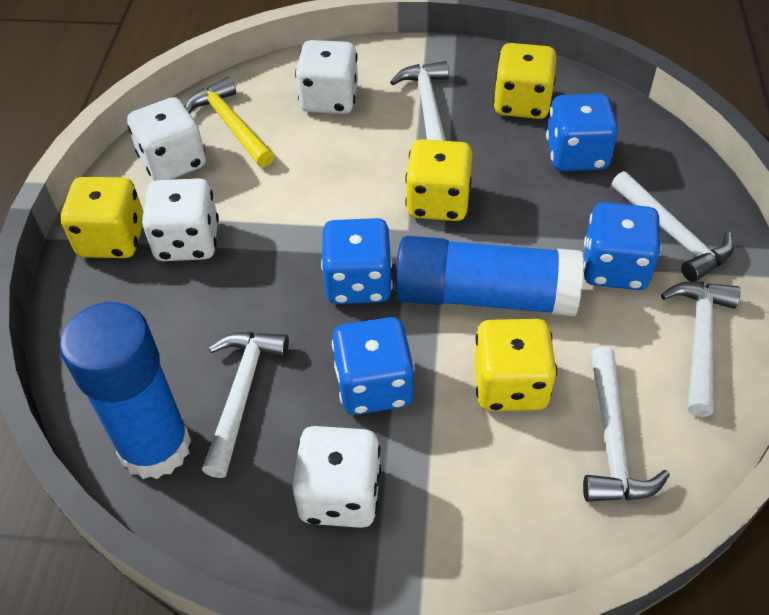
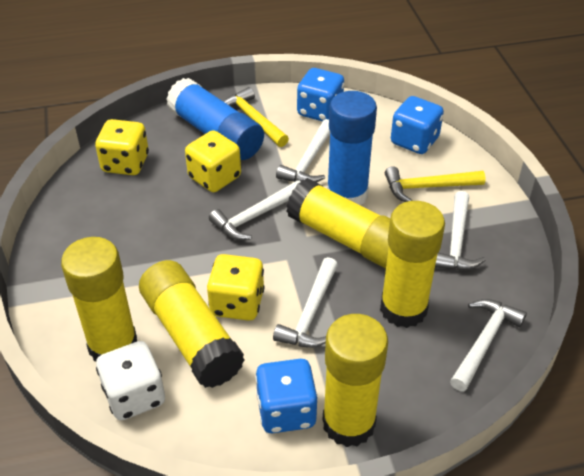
blue dice: 4 -> 3
white dice: 4 -> 1
yellow dice: 4 -> 3
yellow glue stick: 0 -> 5
yellow hammer: 1 -> 2

